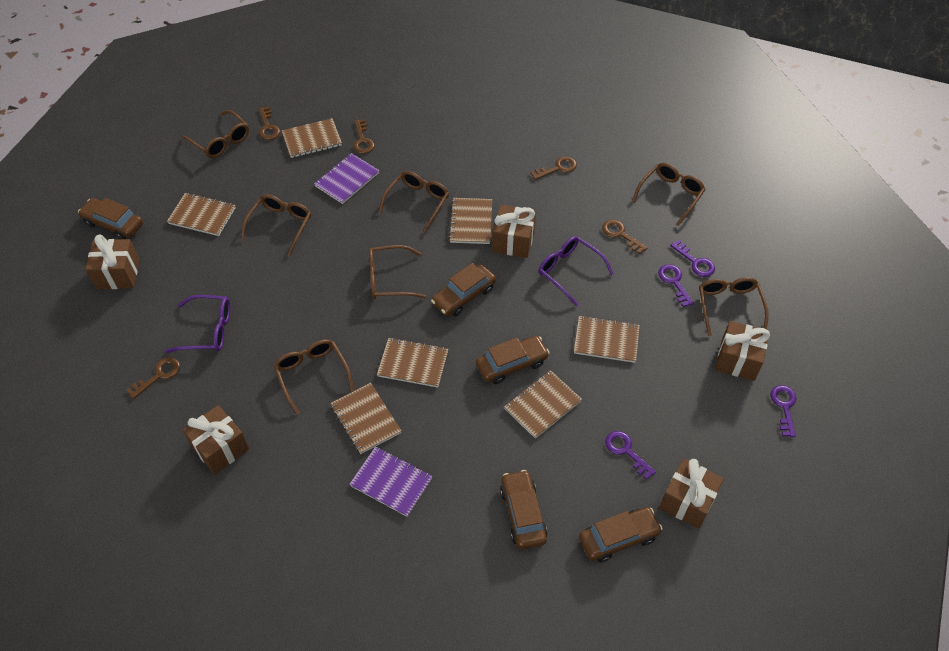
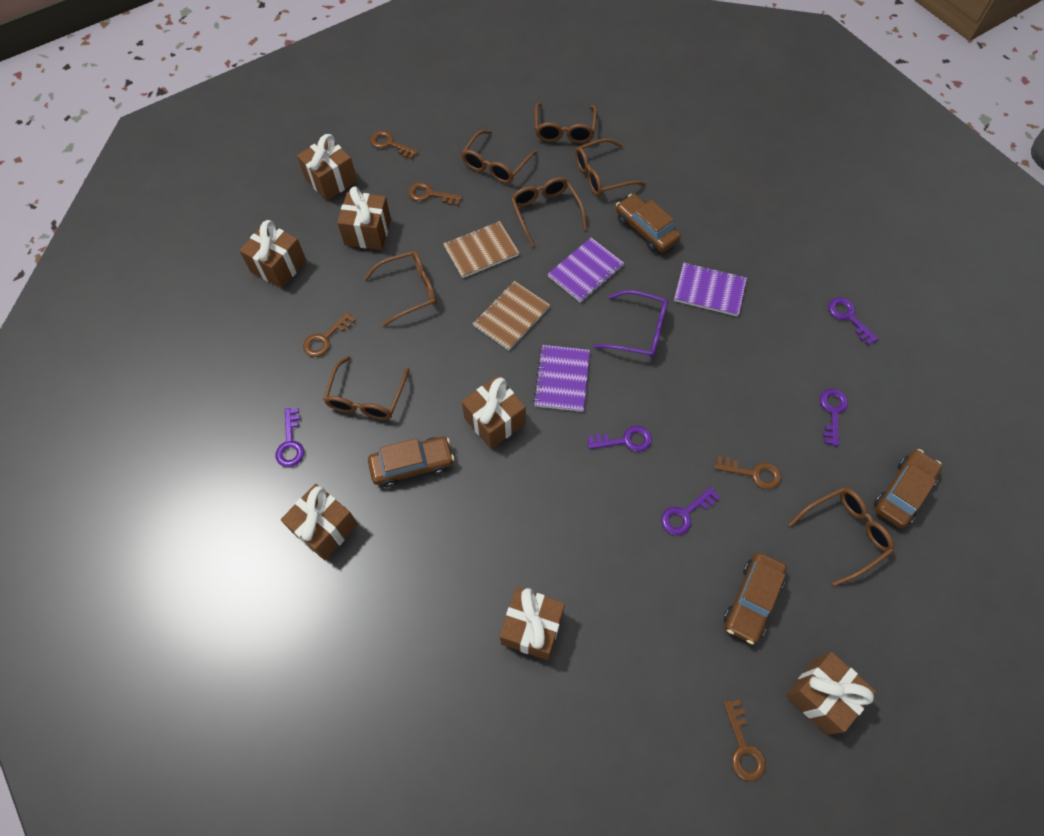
brown car: 5 -> 4
brown gift: 5 -> 7
brown notebook: 7 -> 2
purple glasses: 2 -> 1
purple key: 4 -> 5
purple notebook: 2 -> 3

